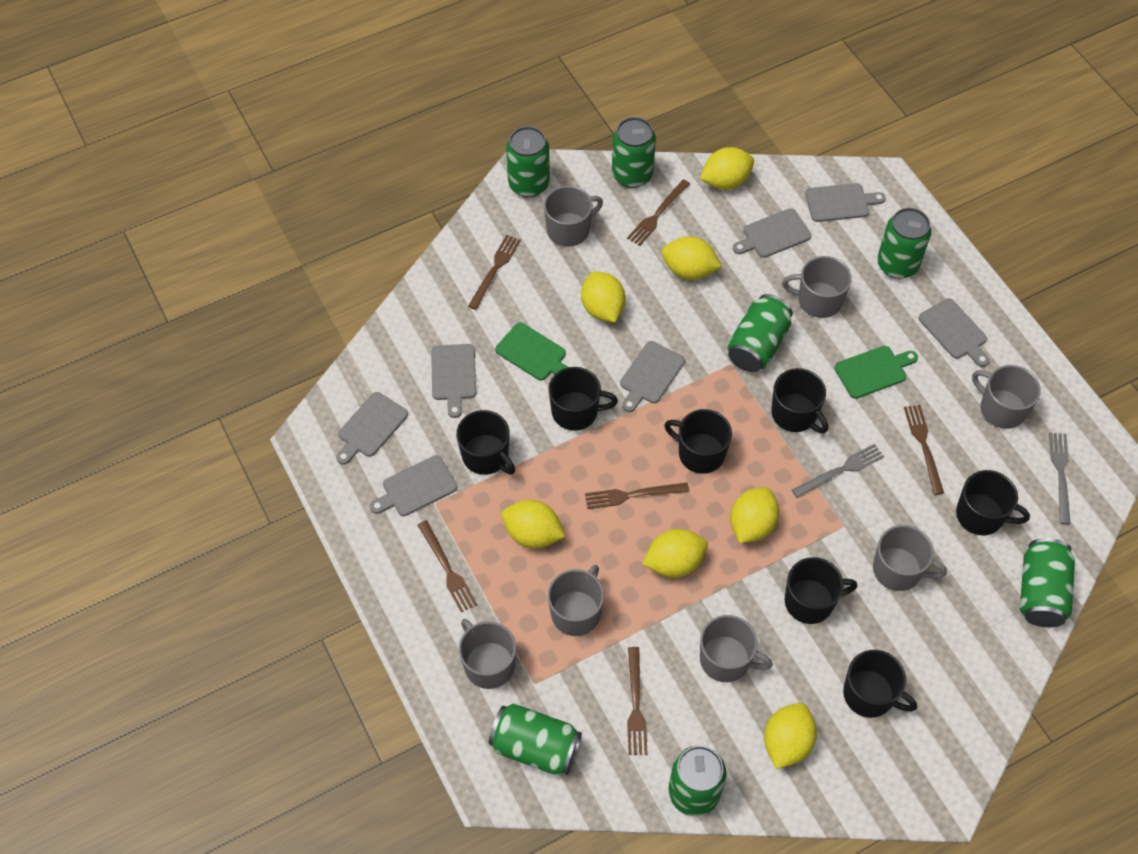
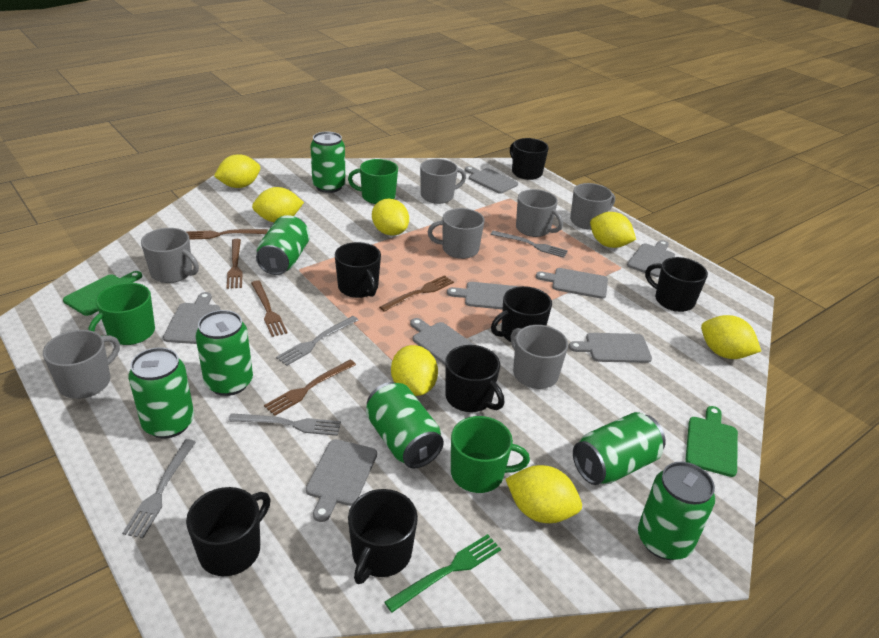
brown fork: 6 -> 5
green fork: 0 -> 1
green mug: 0 -> 3
grey cutting board: 7 -> 8
grey fork: 2 -> 4

